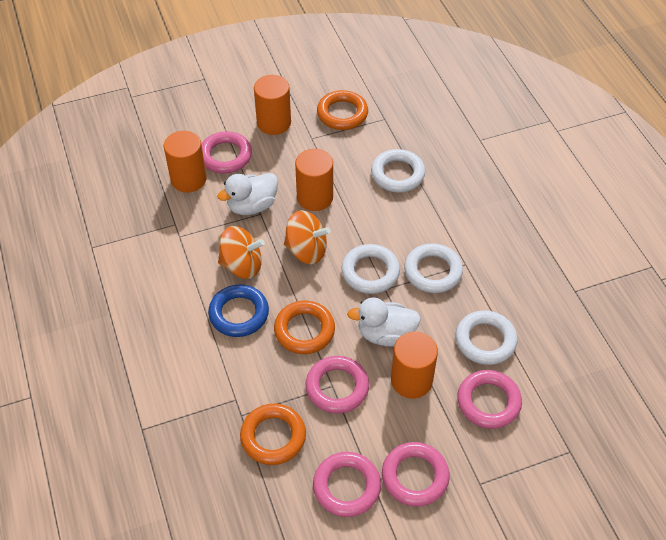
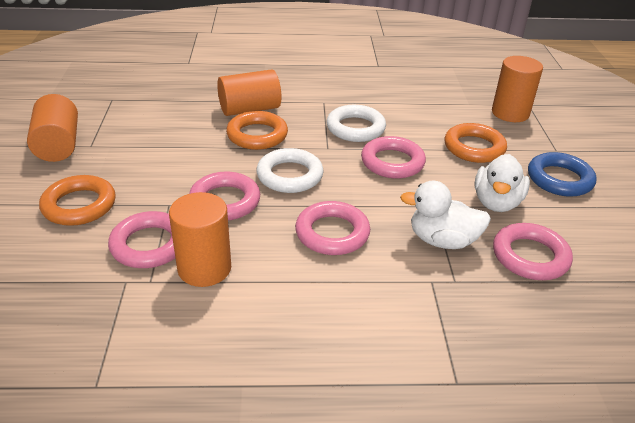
orange spinning top: 2 -> 0
white ring: 4 -> 2

